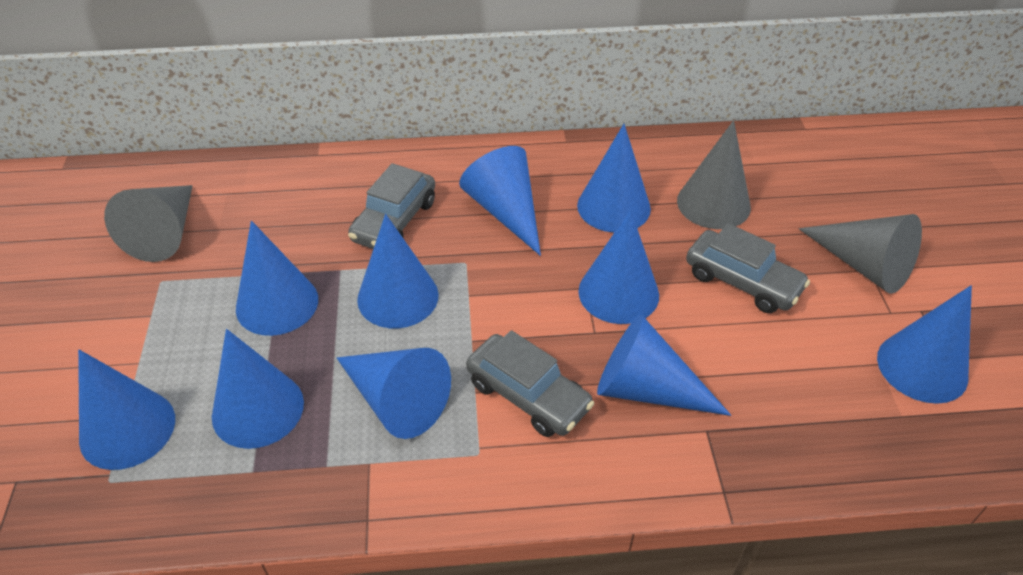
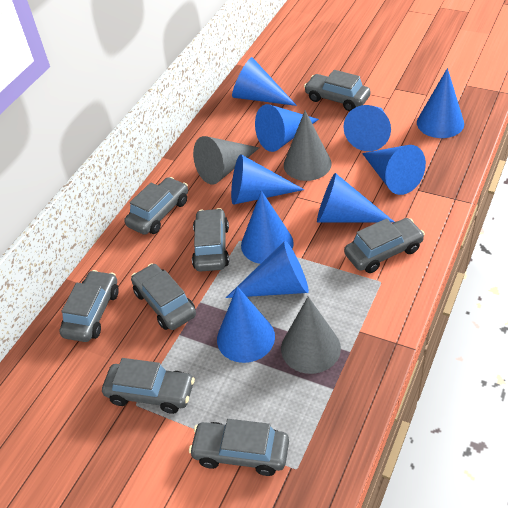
grey car: 3 -> 8

